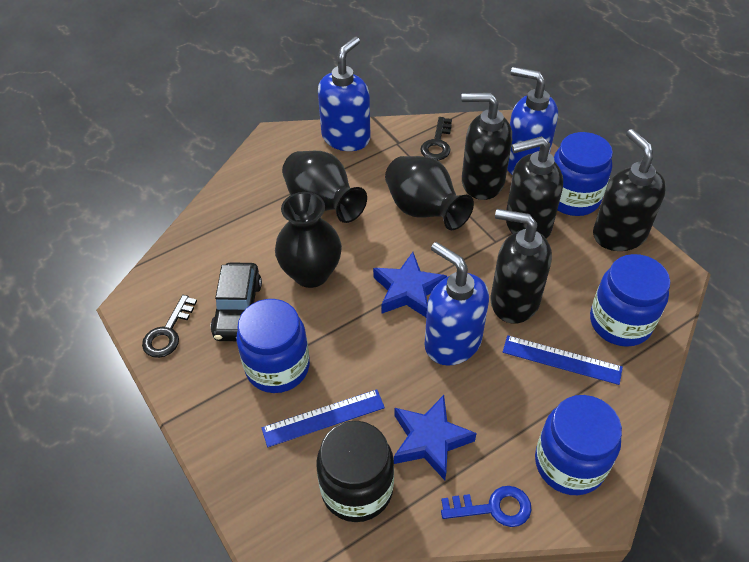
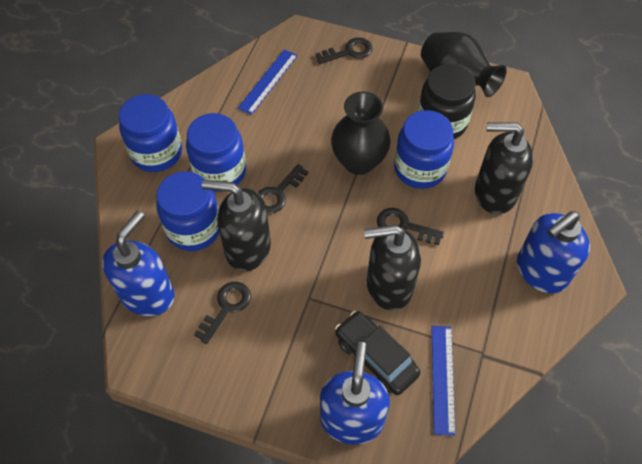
black key: 2 -> 4
black soap dispenser: 4 -> 3
black vase: 3 -> 2
blue key: 1 -> 0
blue star: 2 -> 0

